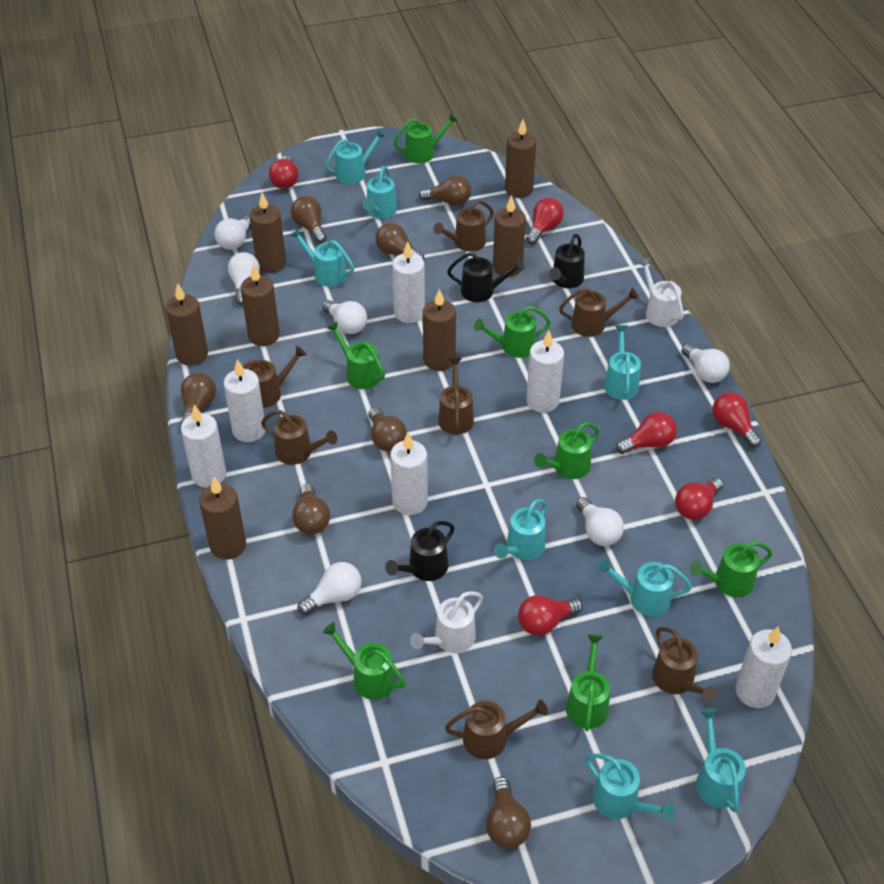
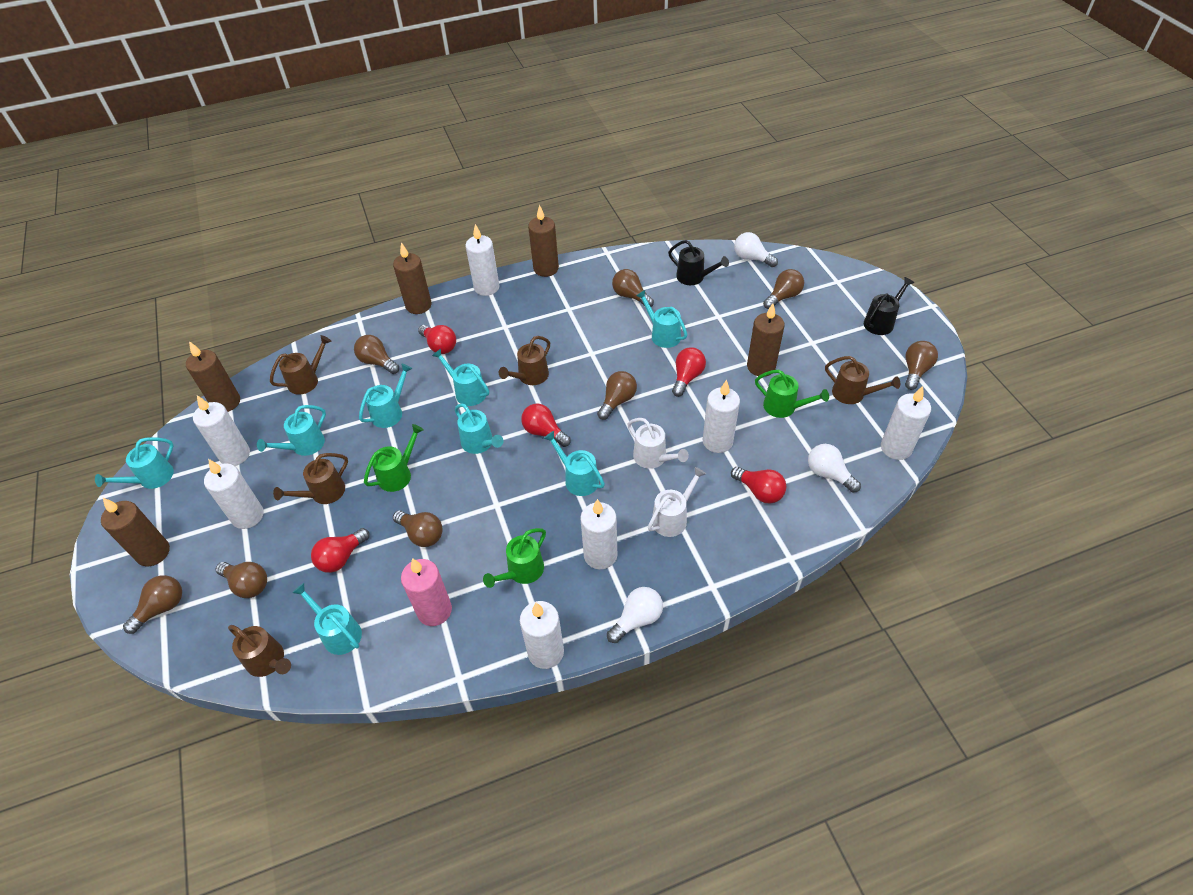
black watering can: 3 -> 2
brown candle: 7 -> 5
brown light bulb: 7 -> 8
brown watering can: 7 -> 5
green watering can: 7 -> 3
pink candle: 0 -> 1
red light bulb: 6 -> 5
white candle: 6 -> 7
white light bulb: 6 -> 3

